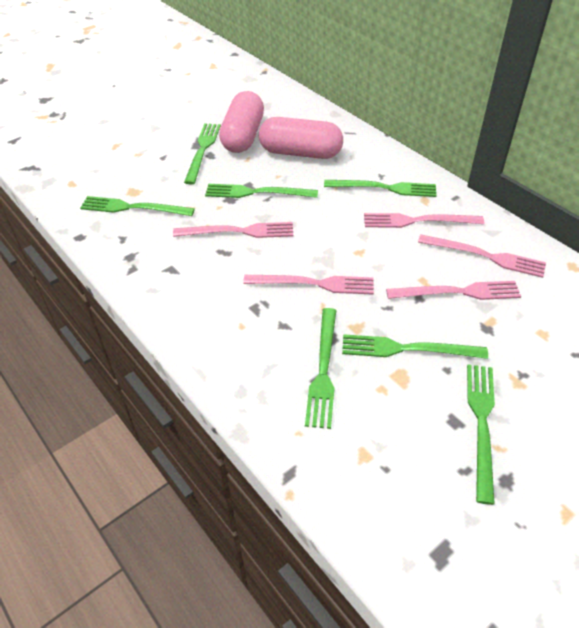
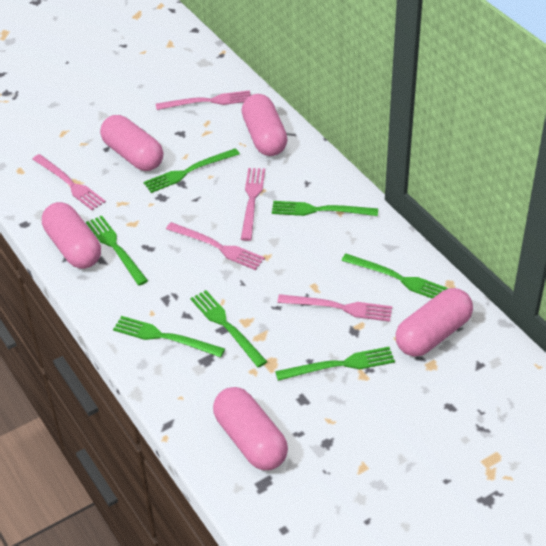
pink capsule: 2 -> 5

